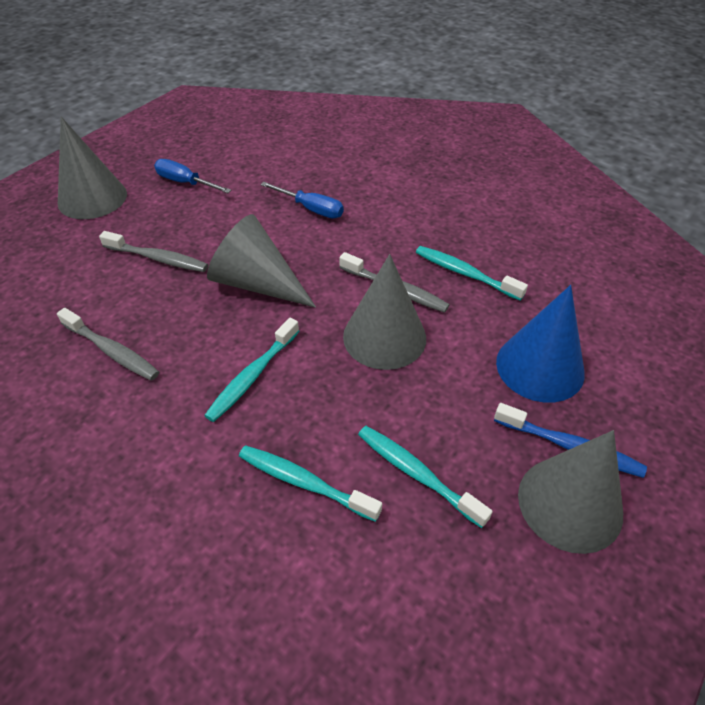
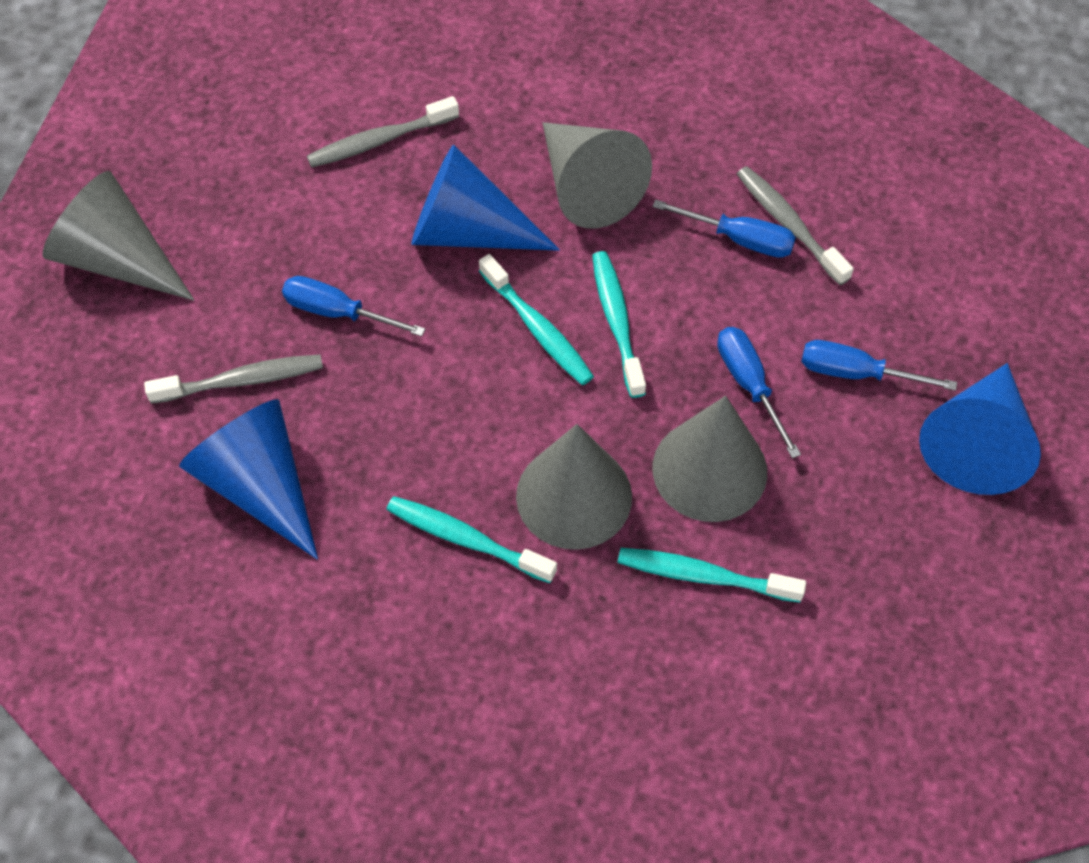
blue cone: 1 -> 3
blue screwdriver: 2 -> 4
blue toothbrush: 1 -> 0

